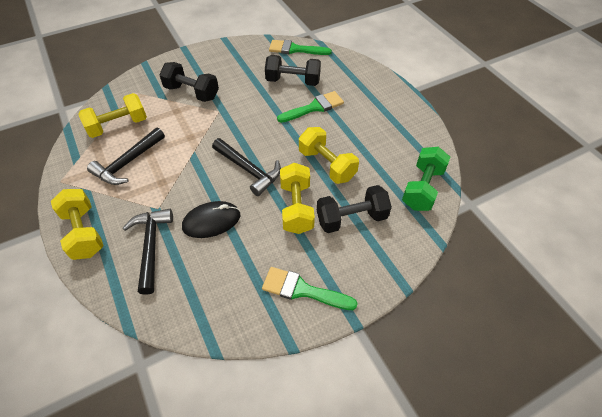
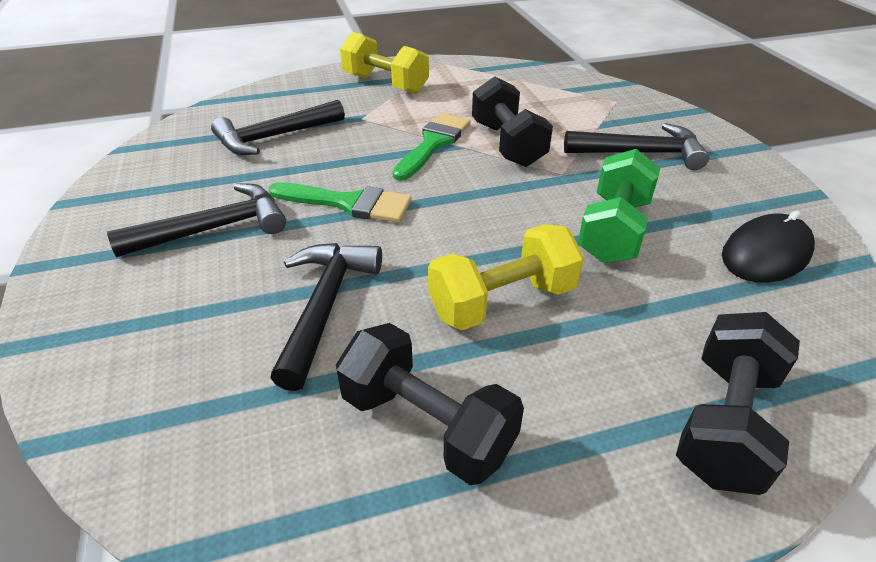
black hammer: 3 -> 4
green brush: 3 -> 2
yellow dumbbell: 4 -> 2

